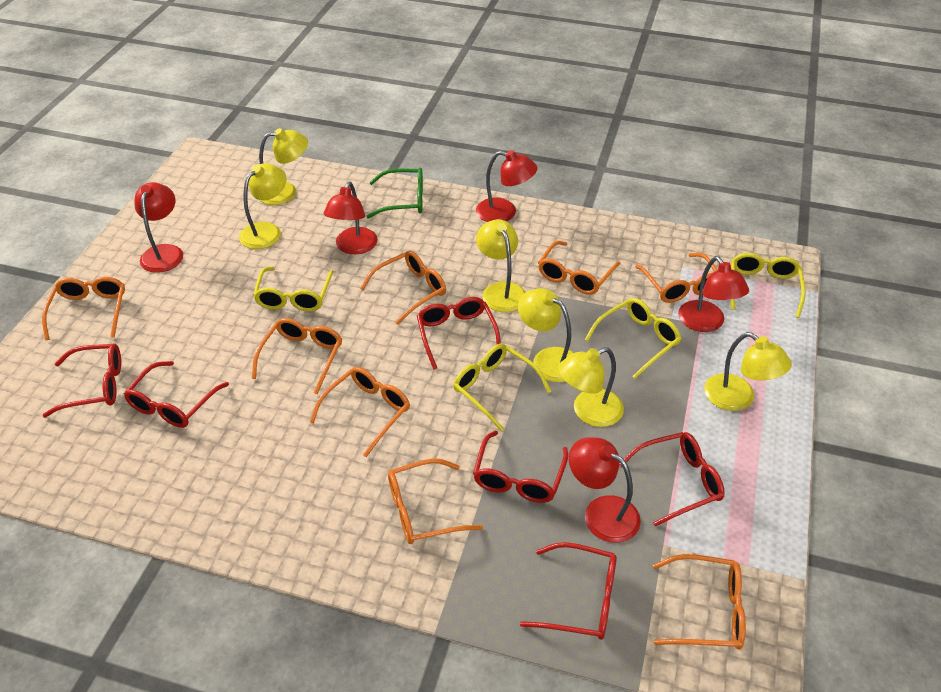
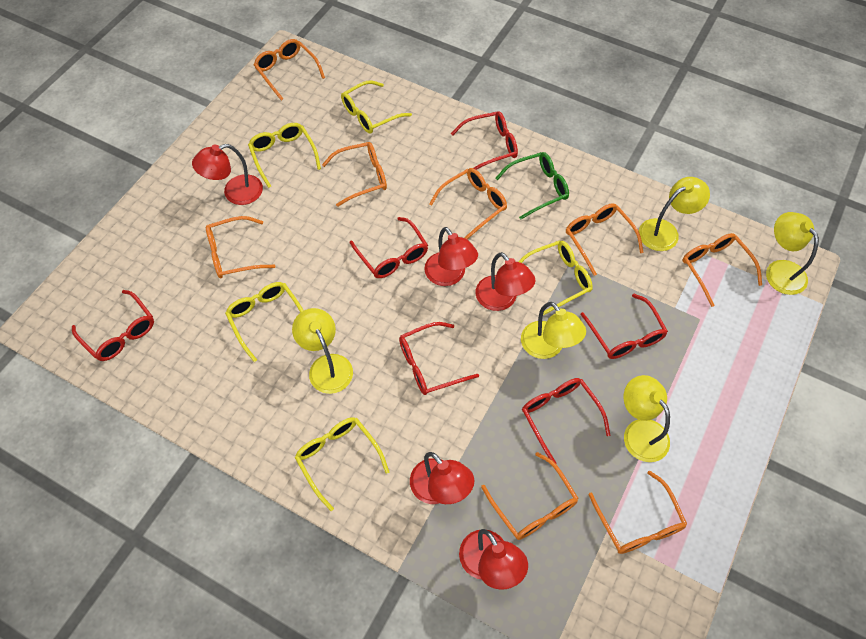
yellow glasses: 4 -> 5
yellow lamp: 6 -> 5

